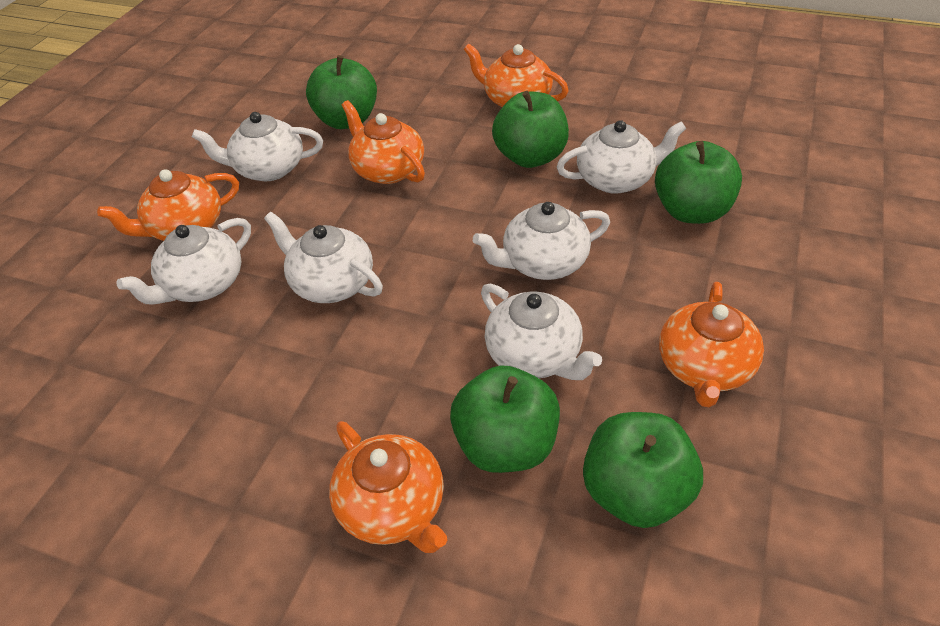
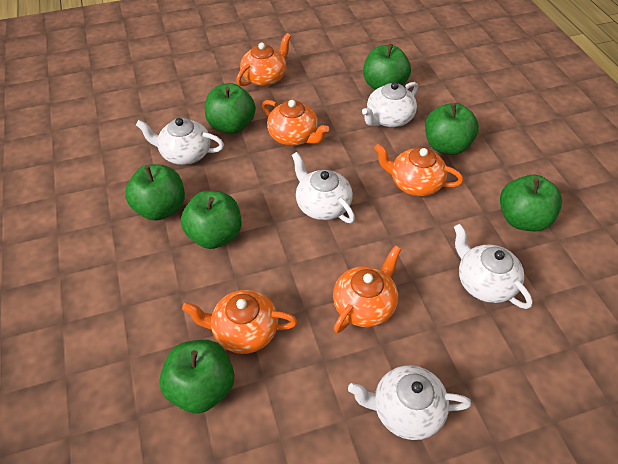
green apple: 5 -> 7
white teapot: 6 -> 5

